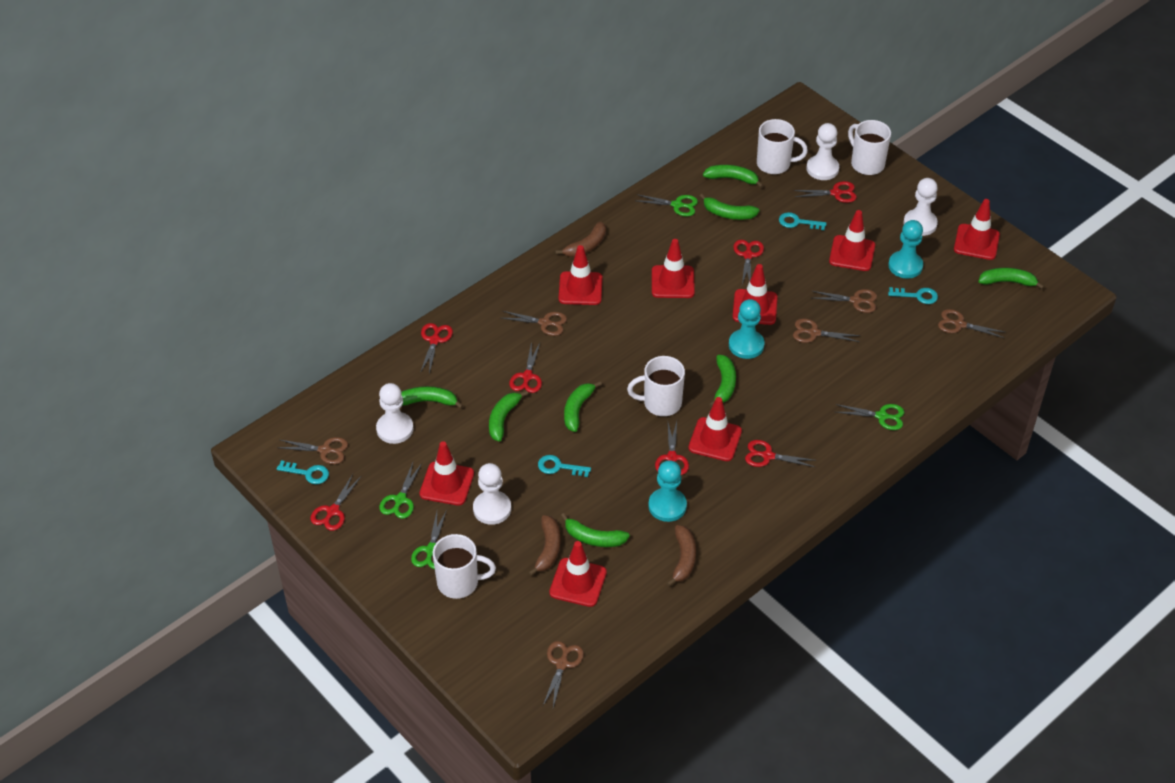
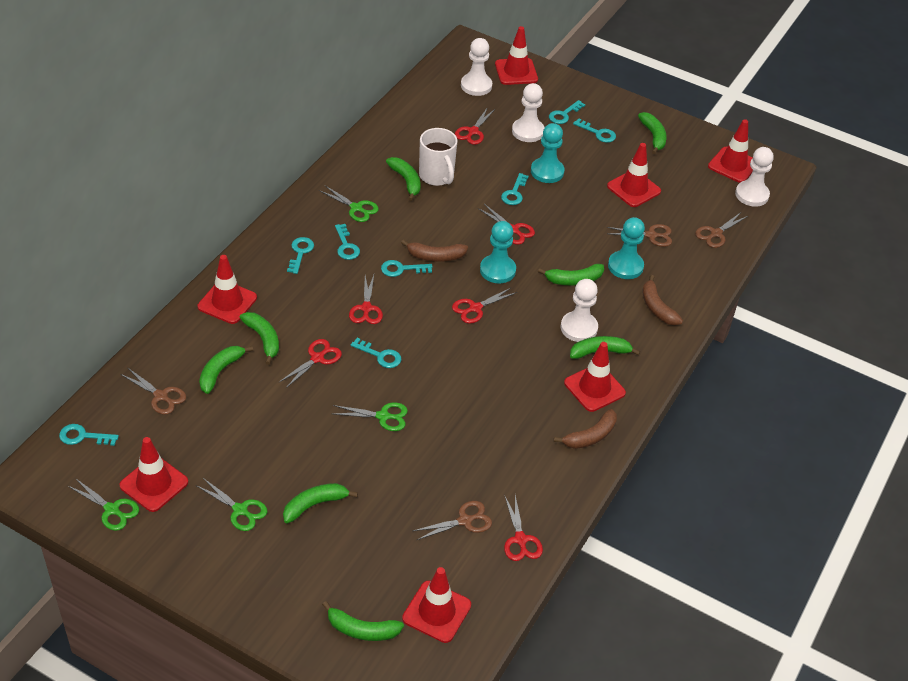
brown scissors: 6 -> 4
red scissors: 7 -> 6
red traffic cone: 8 -> 7
turquoise key: 4 -> 8
white mug: 4 -> 1

